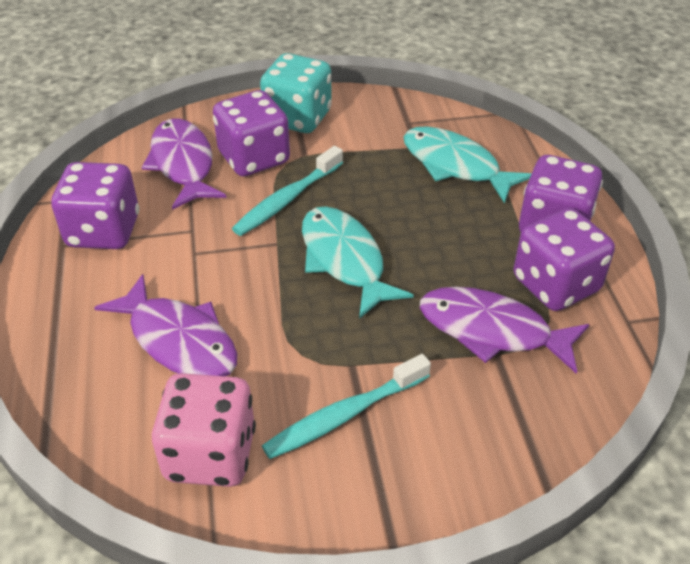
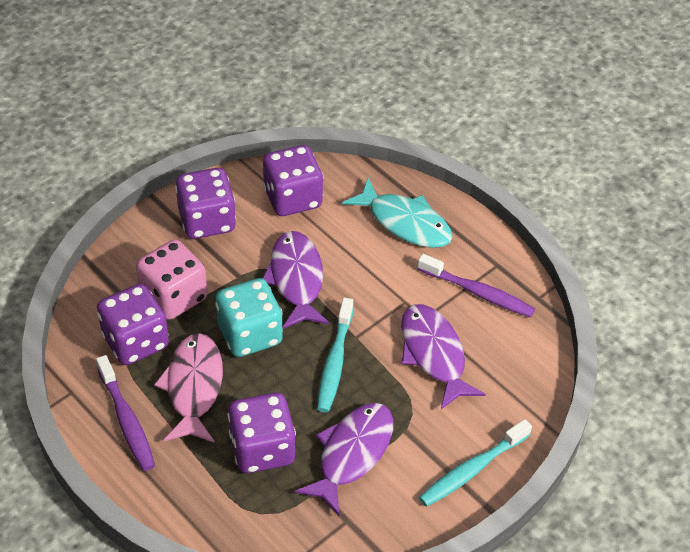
pink fish: 0 -> 1
purple toothbrush: 0 -> 2
turquoise fish: 2 -> 1

